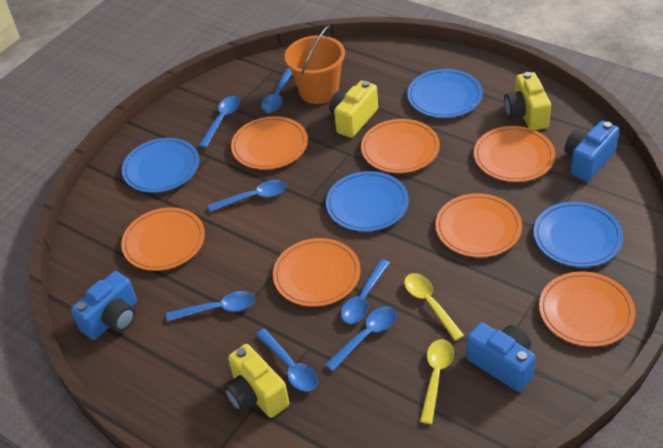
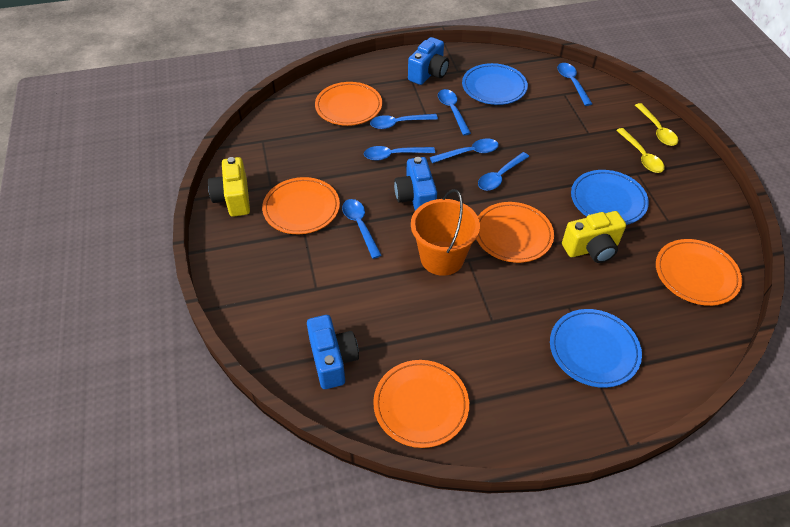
blue plate: 4 -> 3
orange plate: 7 -> 5
yellow camera: 3 -> 2

